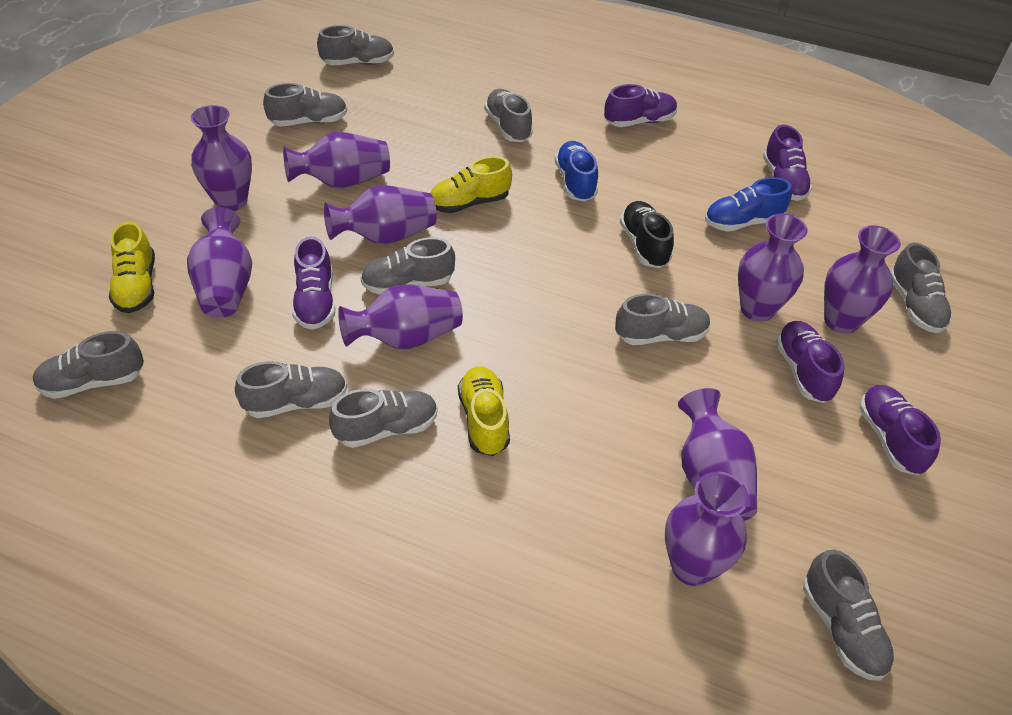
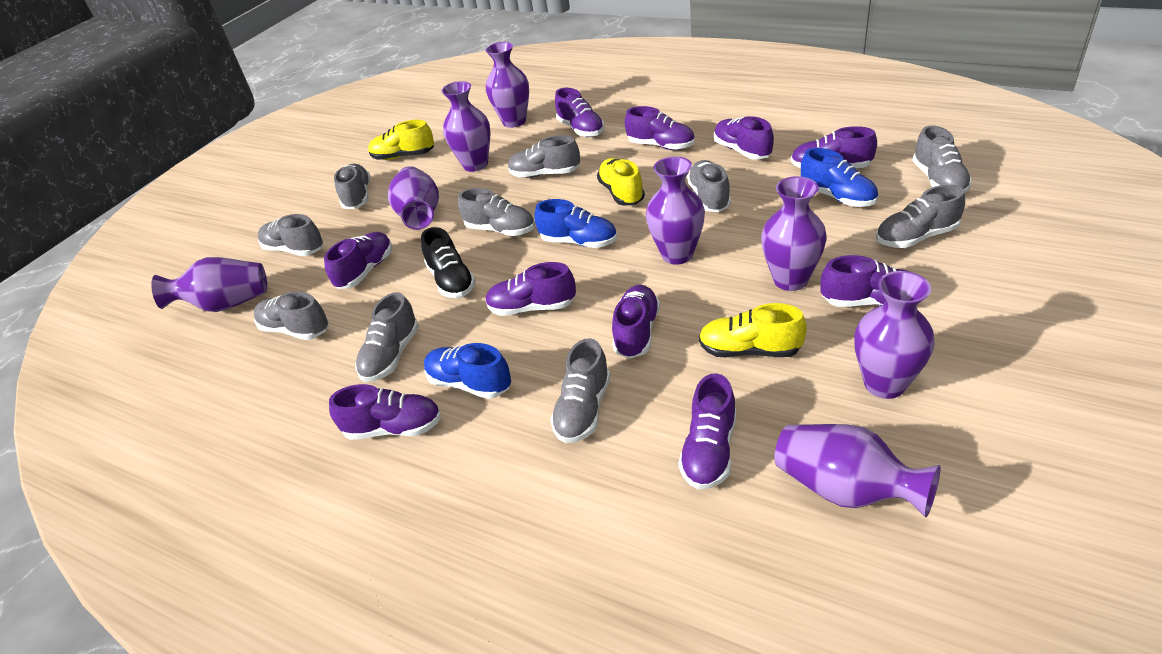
blue shoe: 2 -> 3
purple shoe: 5 -> 10
purple vase: 9 -> 8

